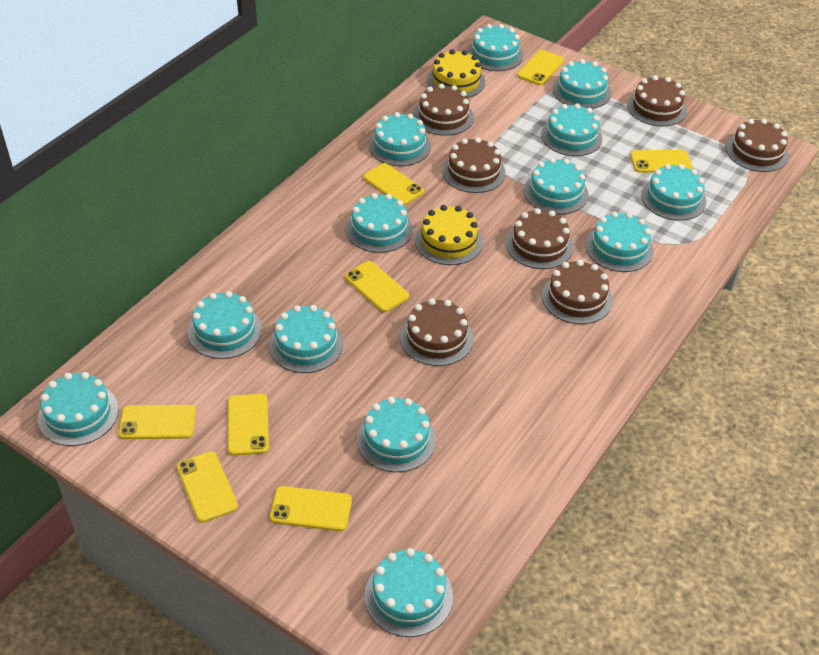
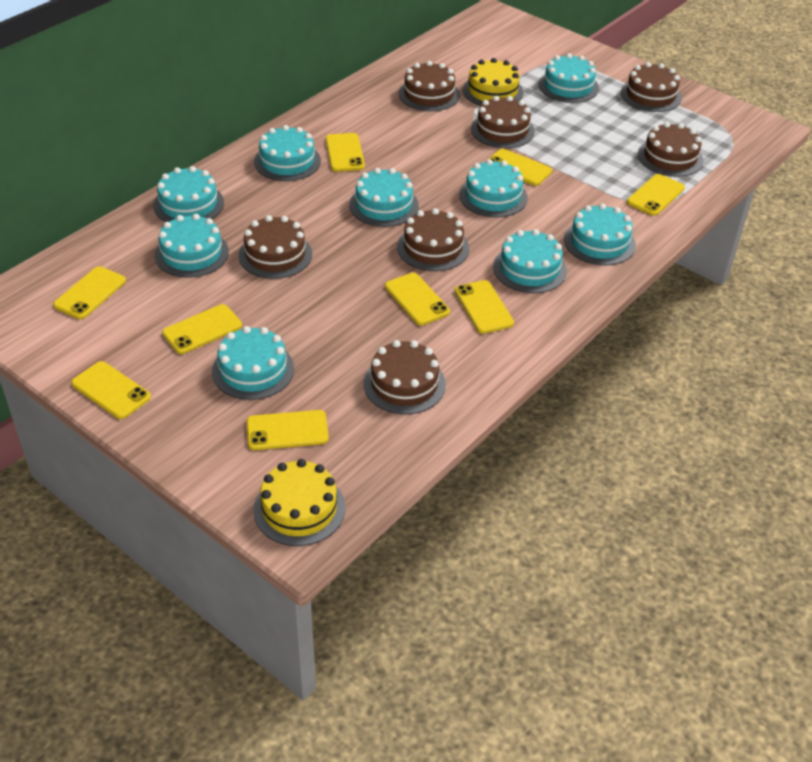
turquoise cake: 13 -> 9
yellow phone: 8 -> 9

